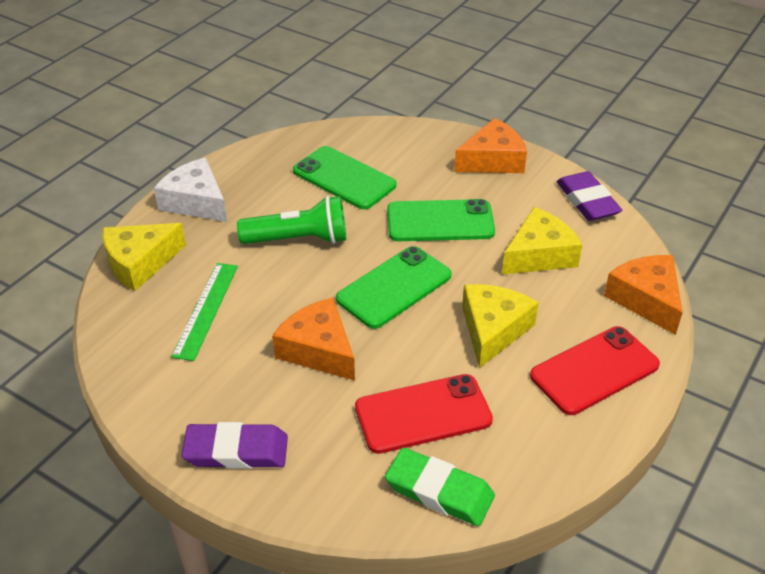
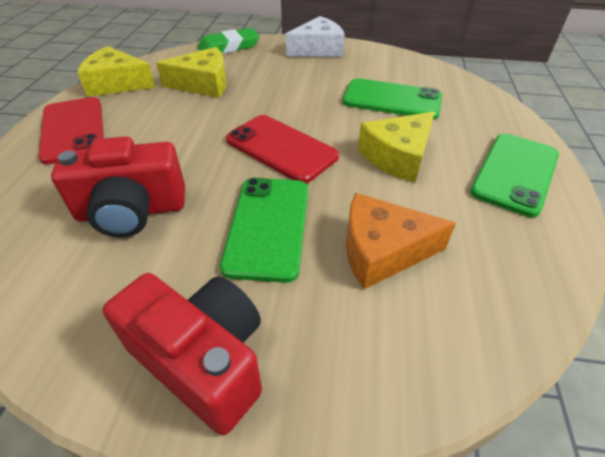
green flashlight: 1 -> 0
green ruler: 1 -> 0
orange cheese: 3 -> 1
purple eraser: 2 -> 0
red camera: 0 -> 2

